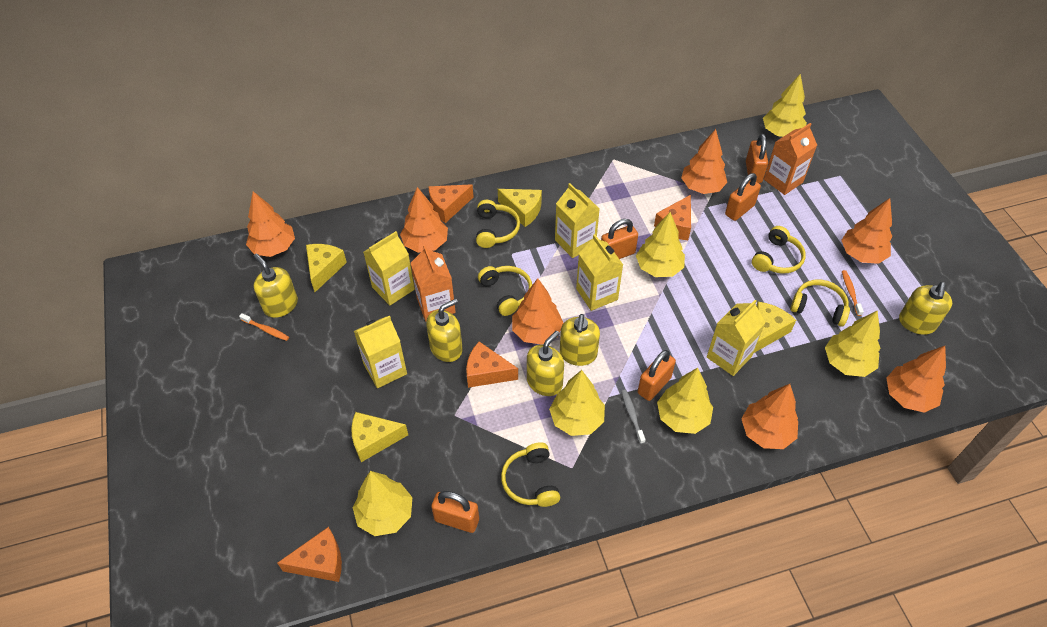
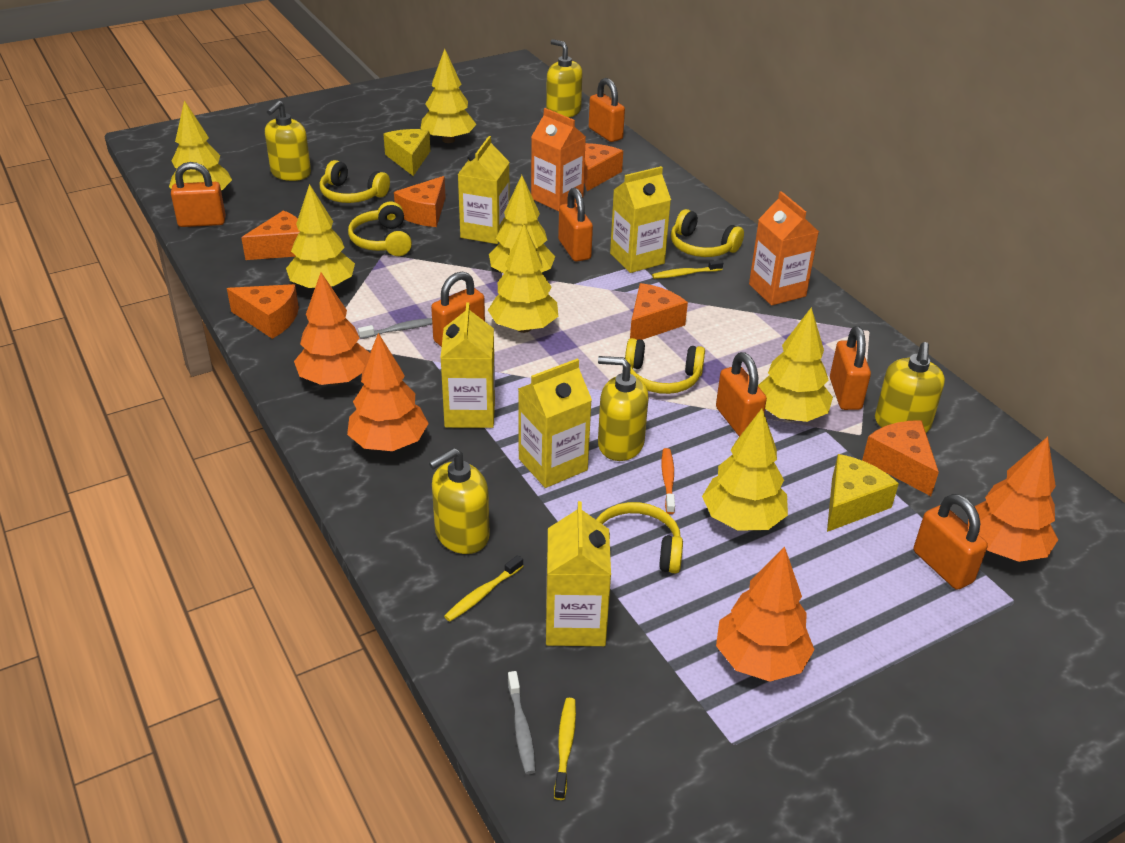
grey toothbrush: 1 -> 2
orange cheese: 4 -> 6
orange padlock: 5 -> 7
orange toothbrush: 2 -> 1
orange tree: 7 -> 4
yellow cheese: 4 -> 2
yellow toothbrush: 0 -> 3
yellow tree: 6 -> 7

